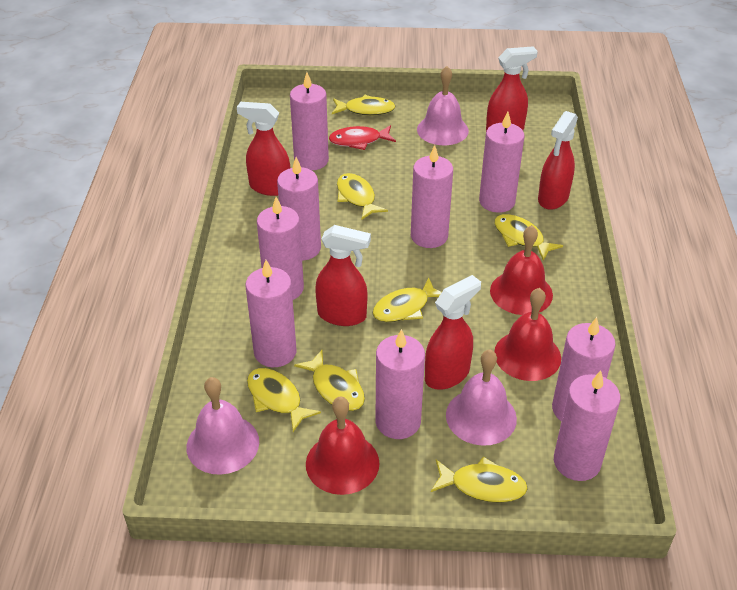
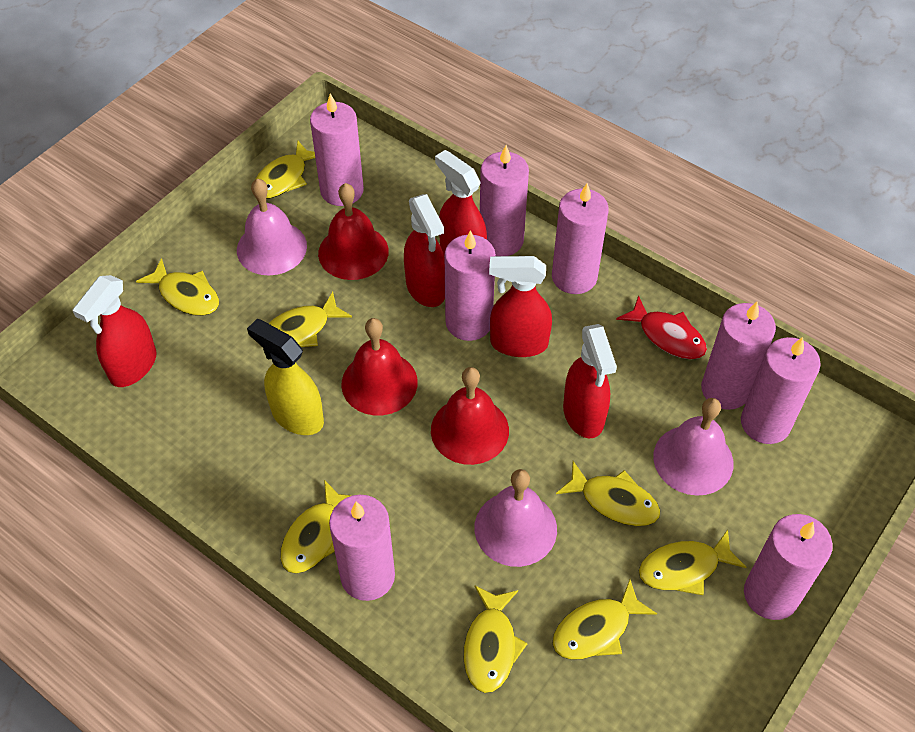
pink candle: 9 -> 8
yellow fish: 7 -> 8
yellow spray bottle: 0 -> 1

